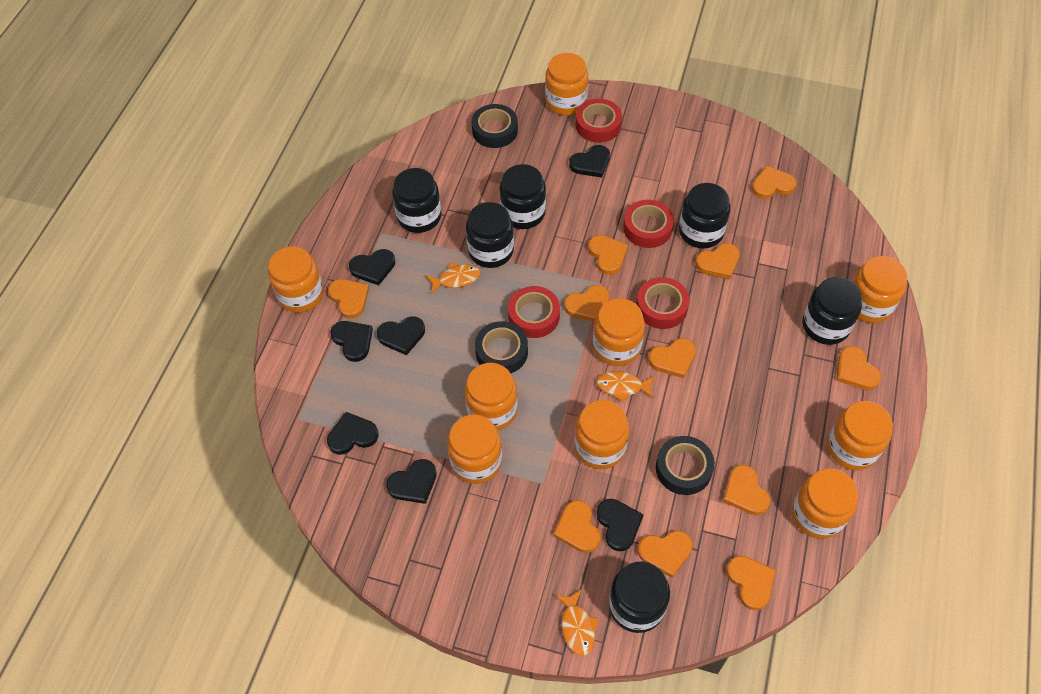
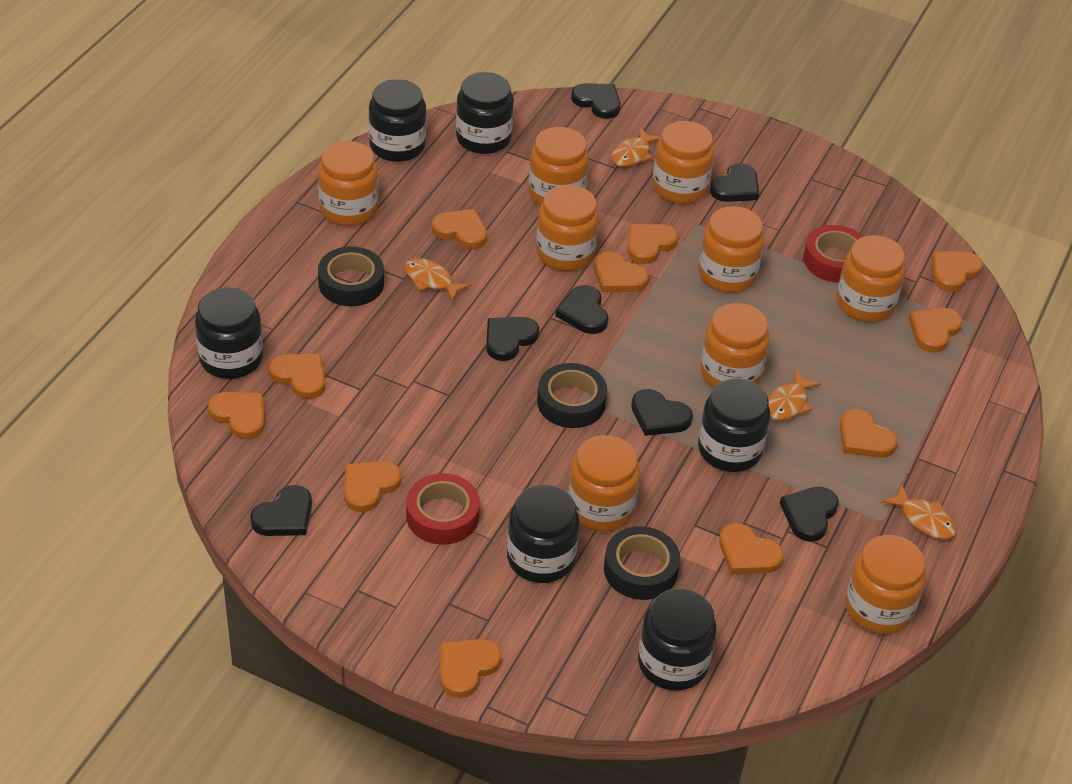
orange fish: 3 -> 4
red tape: 4 -> 2

